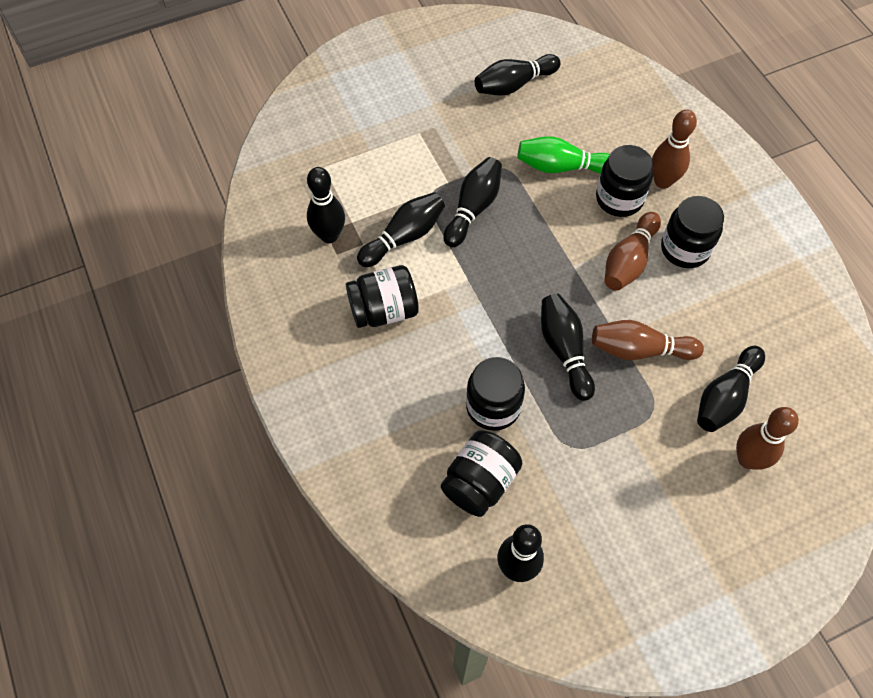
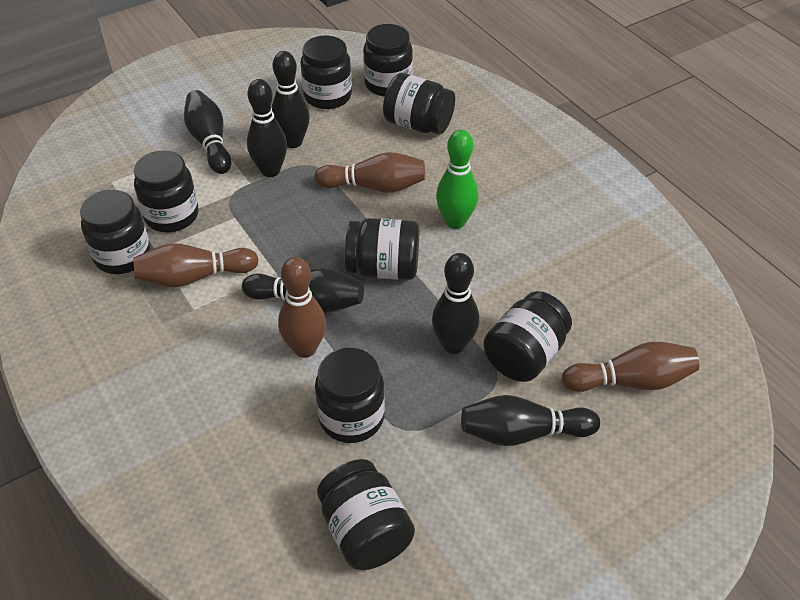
black bowling pin: 7 -> 6
black jar: 5 -> 9

